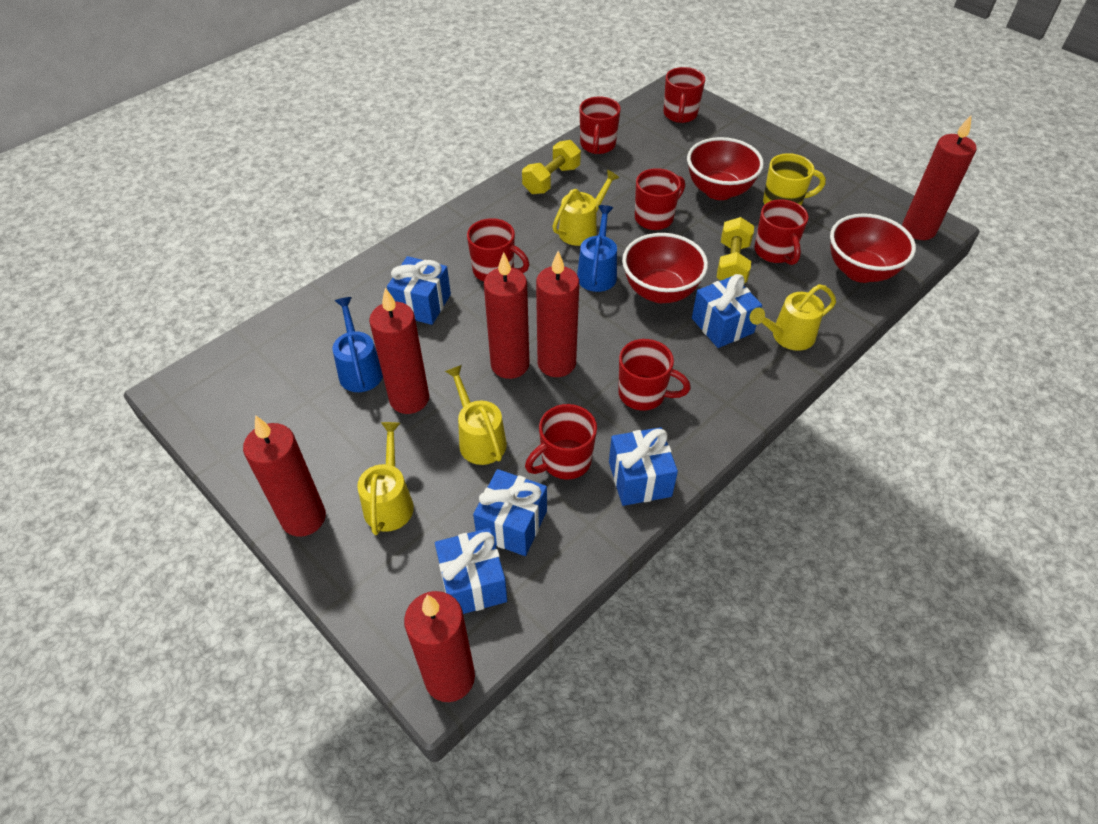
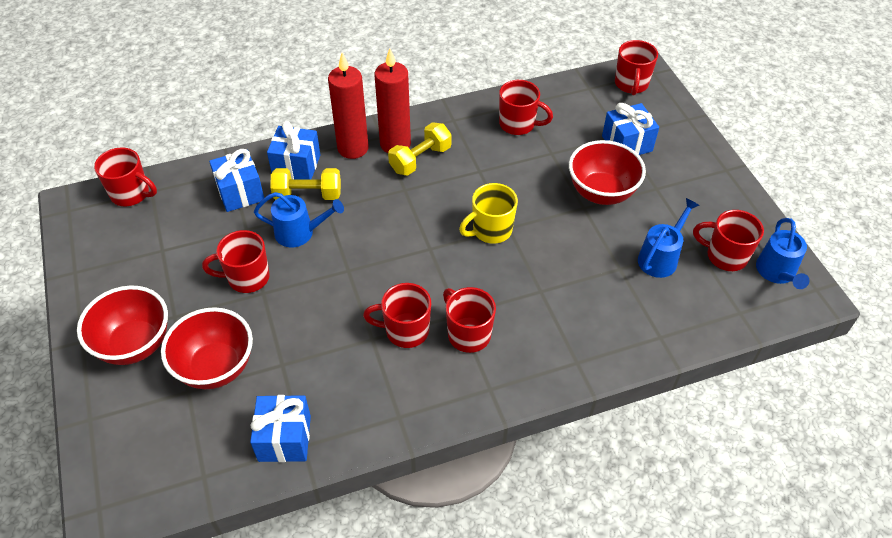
blue gift: 5 -> 4
blue watering can: 2 -> 3
red candle: 6 -> 2
yellow watering can: 4 -> 0

